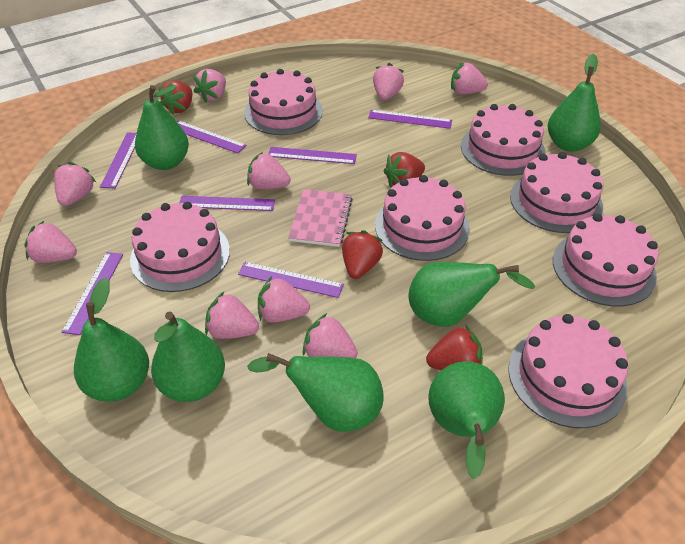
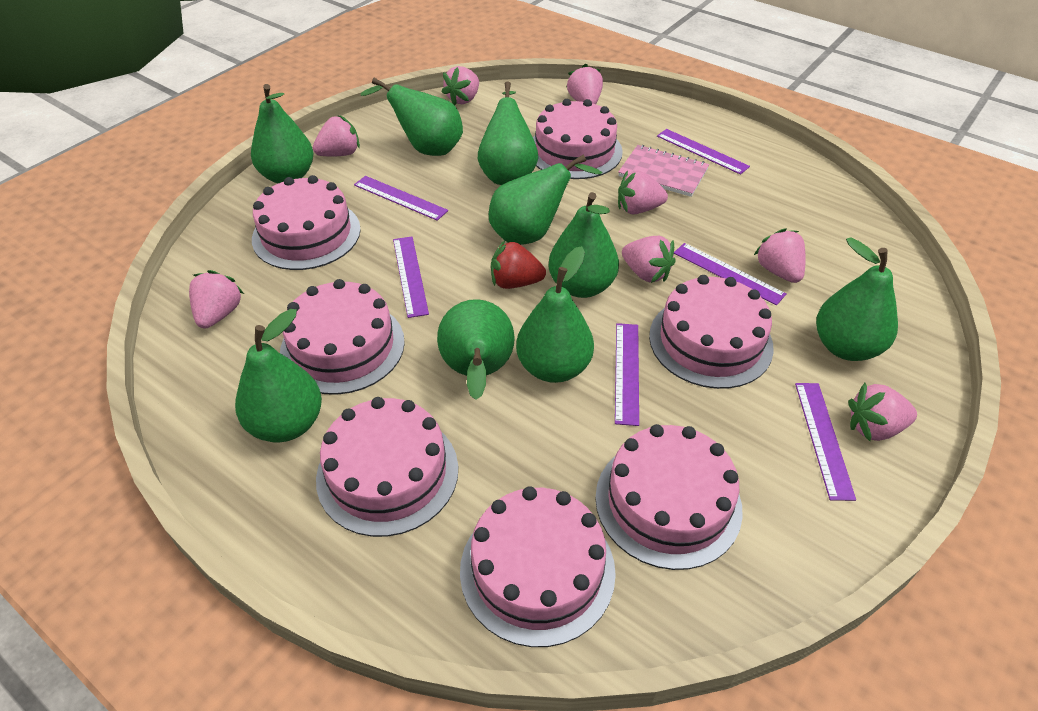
green pear: 7 -> 9
pink strawberry: 9 -> 8
purple ruler: 7 -> 6
red strawberry: 4 -> 1

